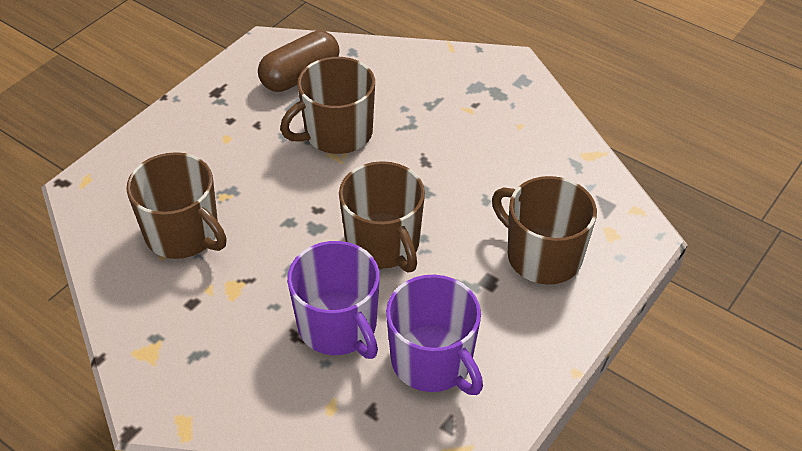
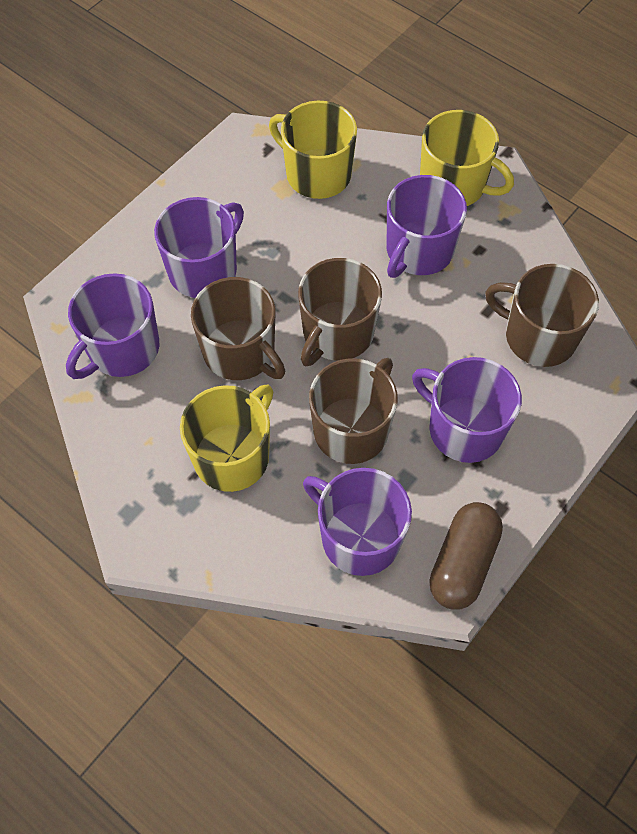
purple mug: 2 -> 5
yellow mug: 0 -> 3

